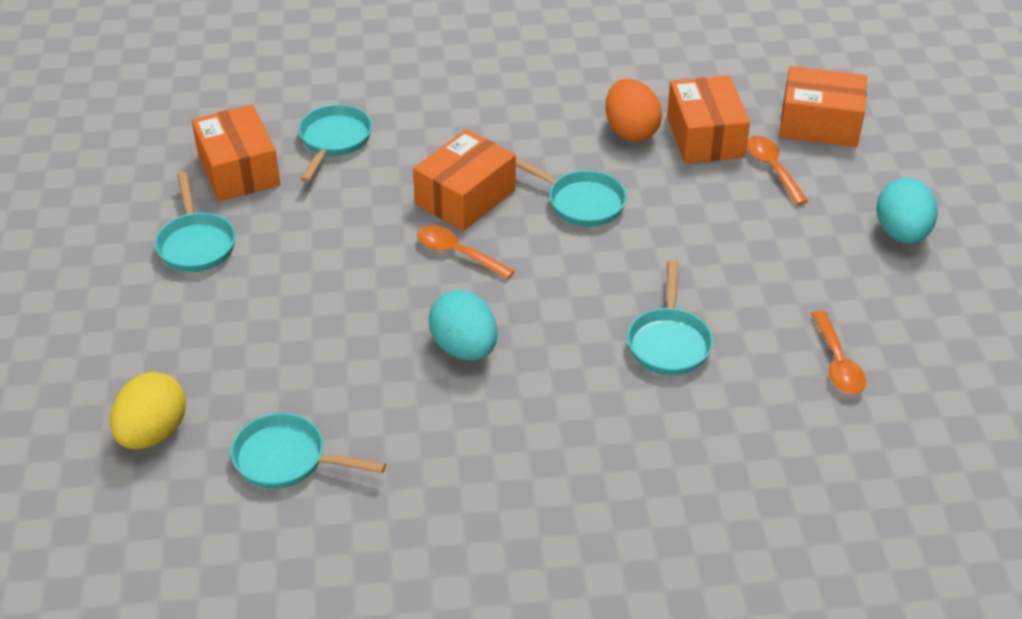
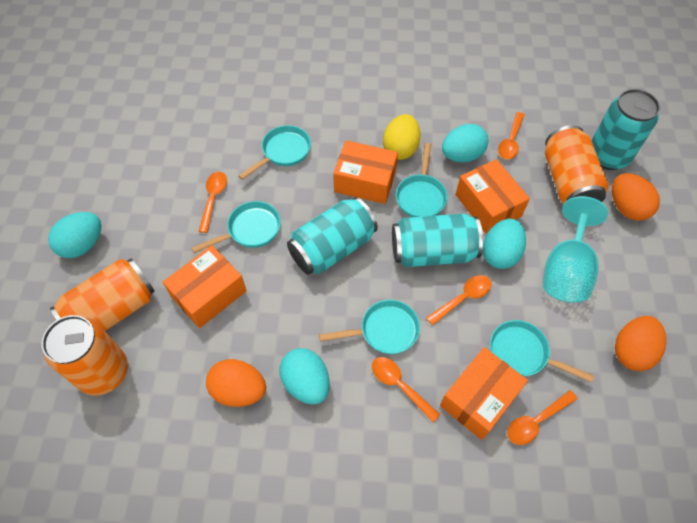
orange can: 0 -> 3
orange egg: 1 -> 3
orange spoon: 3 -> 5
turquoise can: 0 -> 3
turquoise egg: 2 -> 4
turquoise goblet: 0 -> 1

